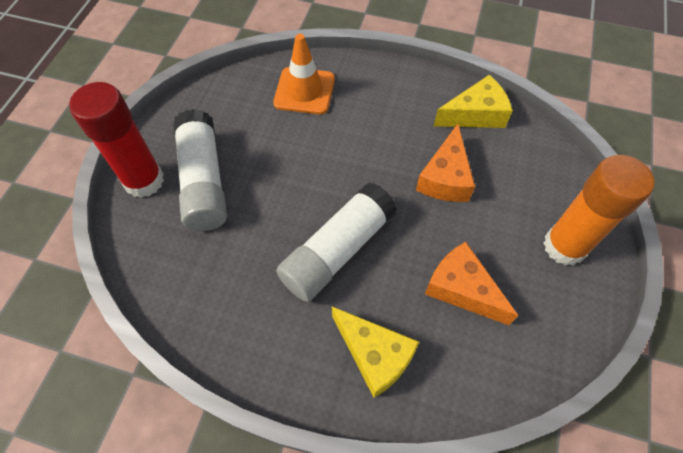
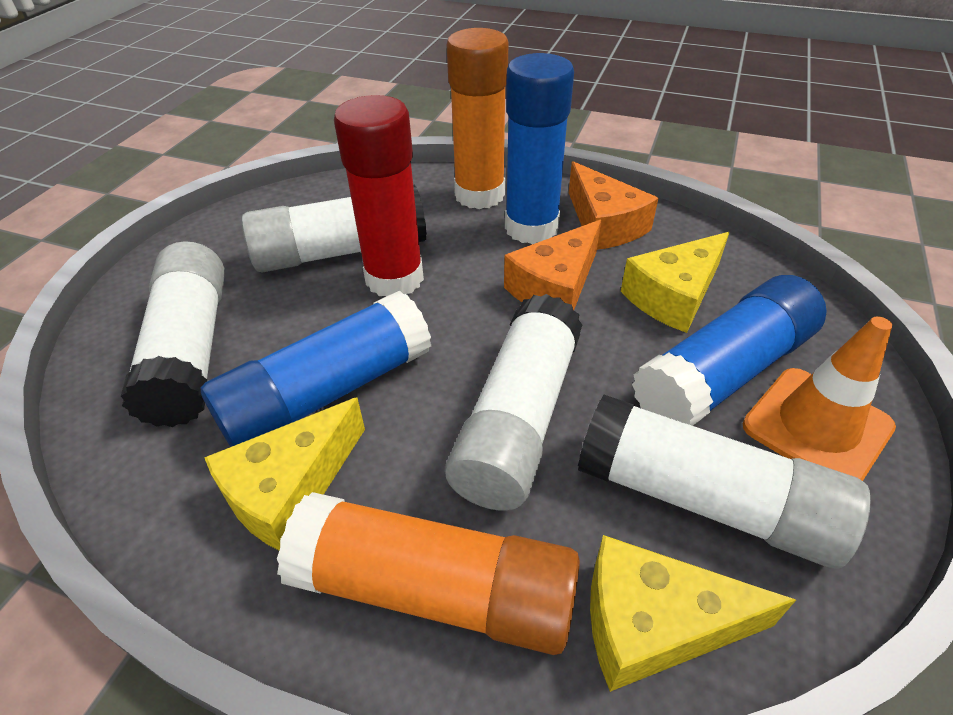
blue glue stick: 0 -> 3
orange glue stick: 1 -> 2
white glue stick: 2 -> 4
yellow cheese: 2 -> 3

